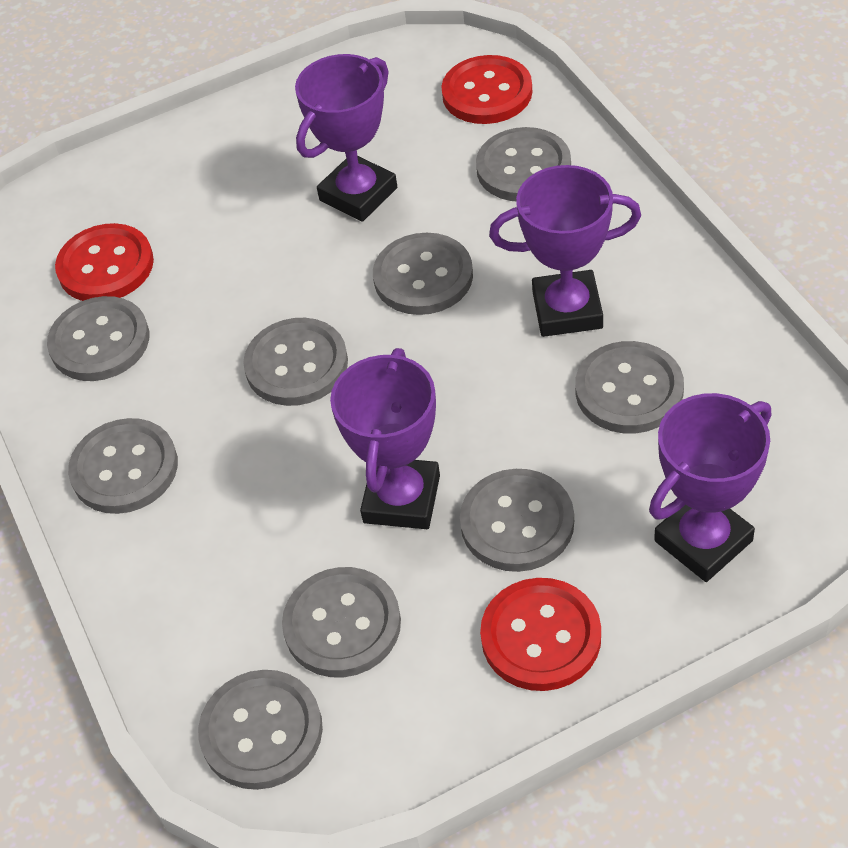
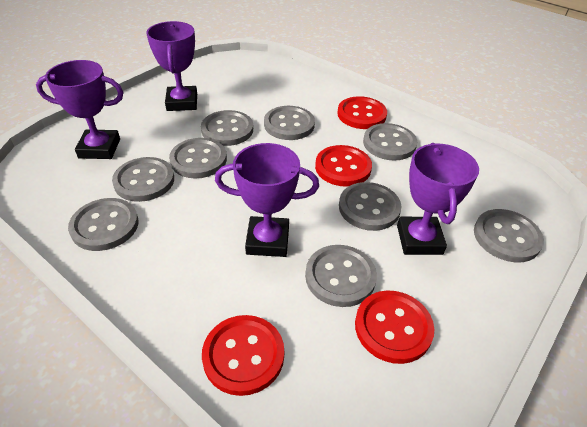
red button: 3 -> 4

